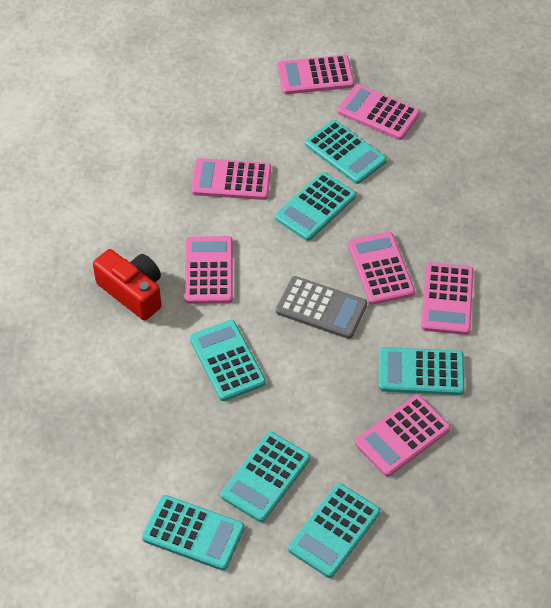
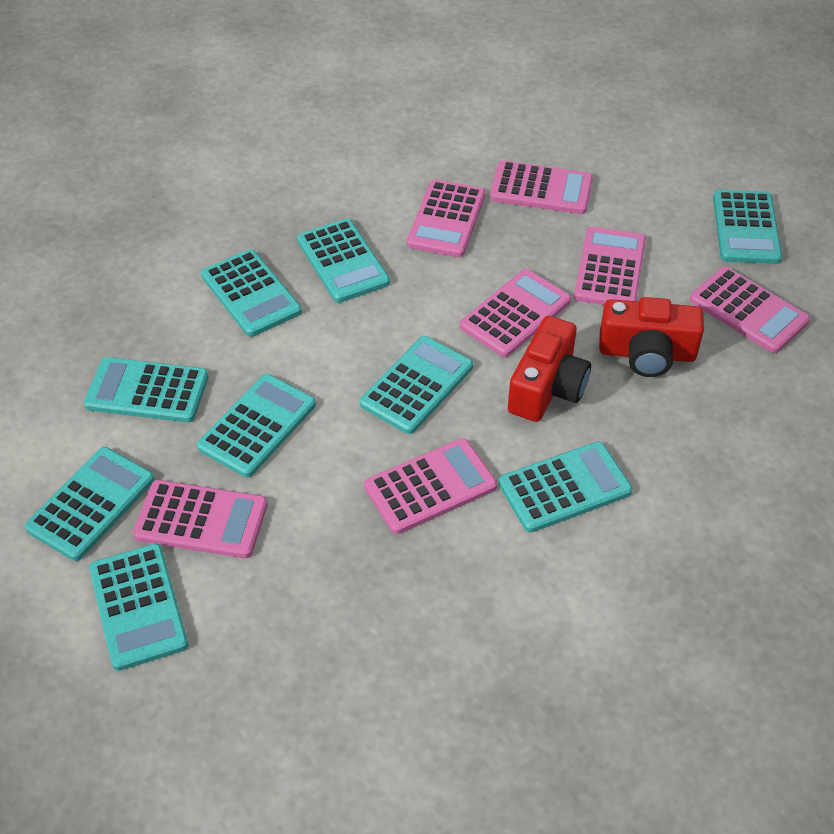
grey calculator: 1 -> 0
red camera: 1 -> 2
turquoise calculator: 7 -> 9

